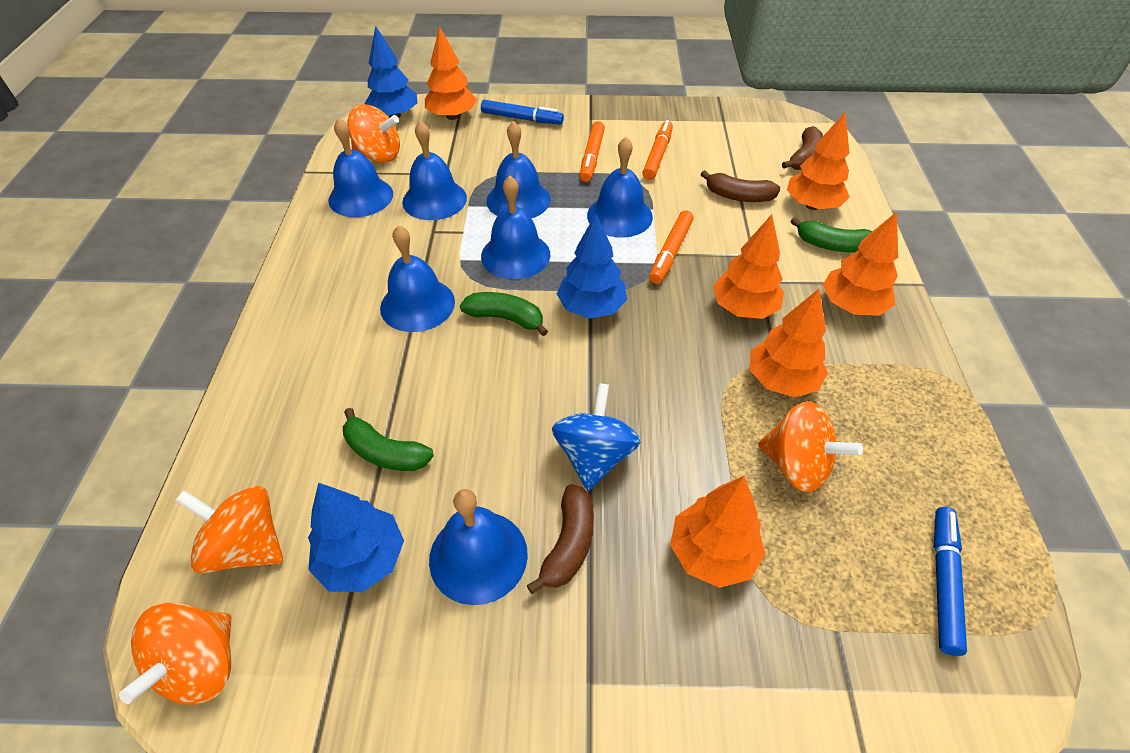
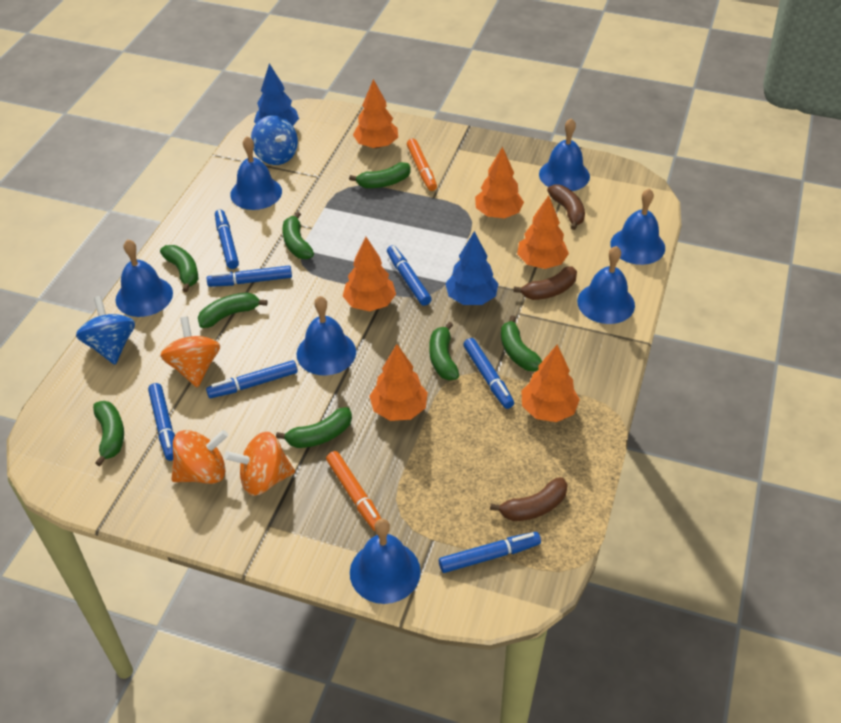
blue marker: 2 -> 7
blue spinning top: 1 -> 2
blue tree: 3 -> 2
green banana: 3 -> 8
orange marker: 3 -> 2
orange spinning top: 4 -> 3

